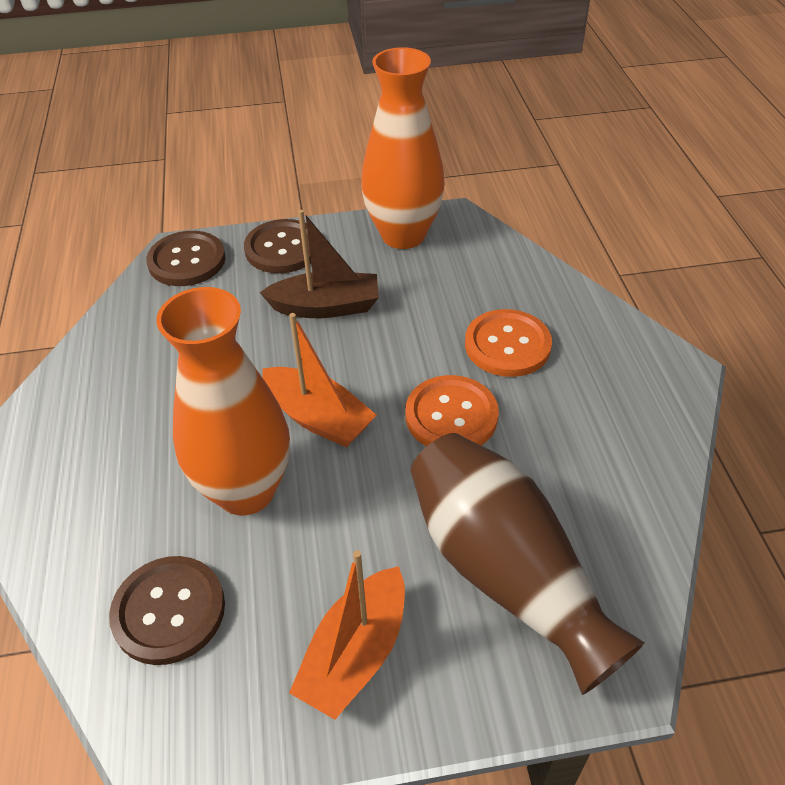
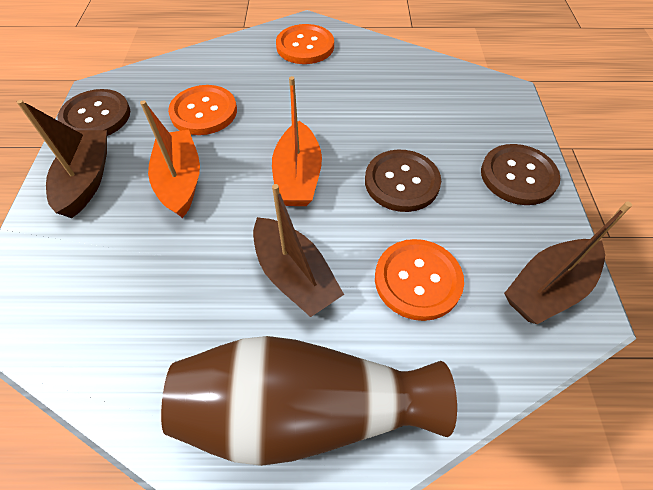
brown boat: 1 -> 3
orange button: 2 -> 3
orange vase: 2 -> 0

